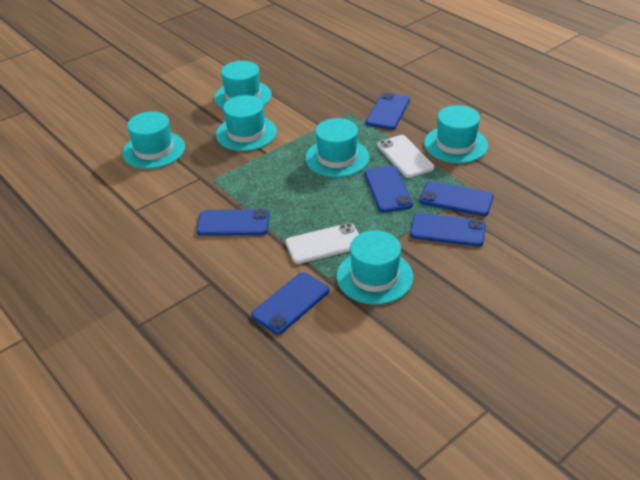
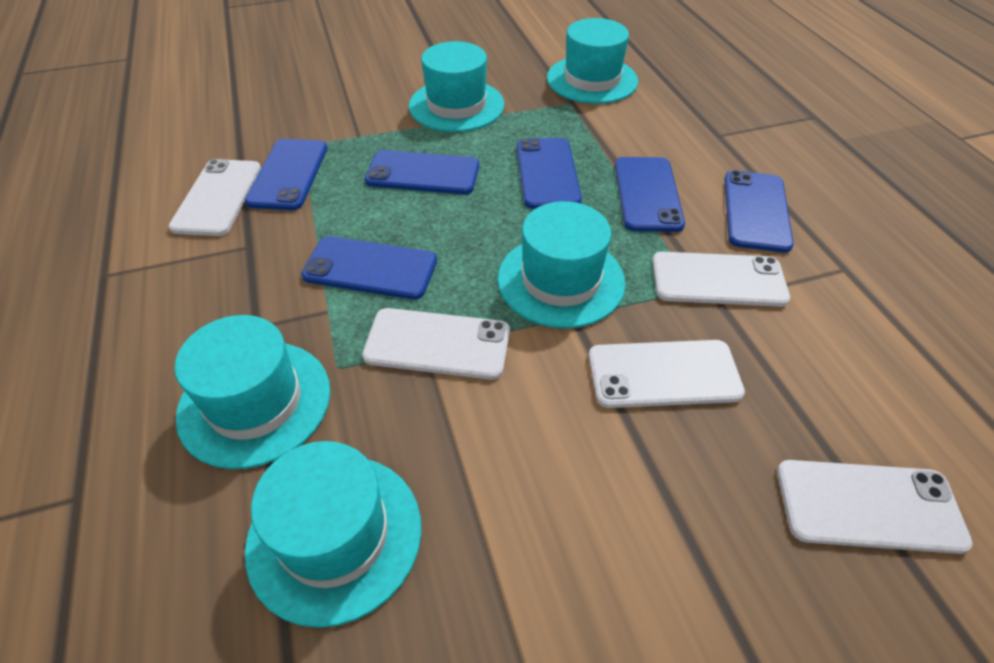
turquoise hat: 6 -> 5
white phone: 2 -> 5

